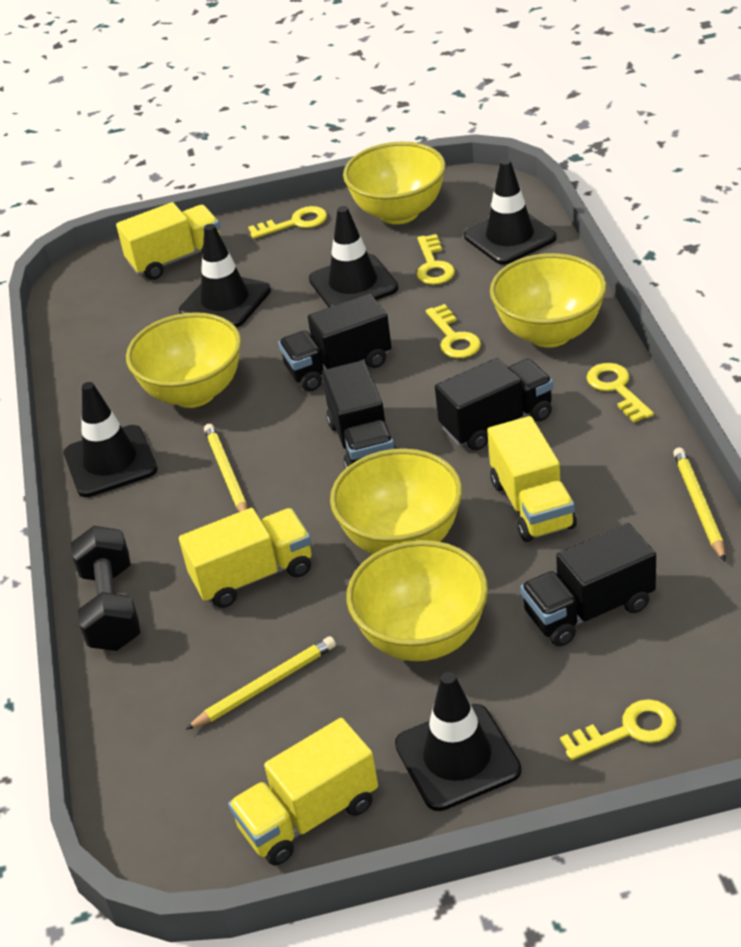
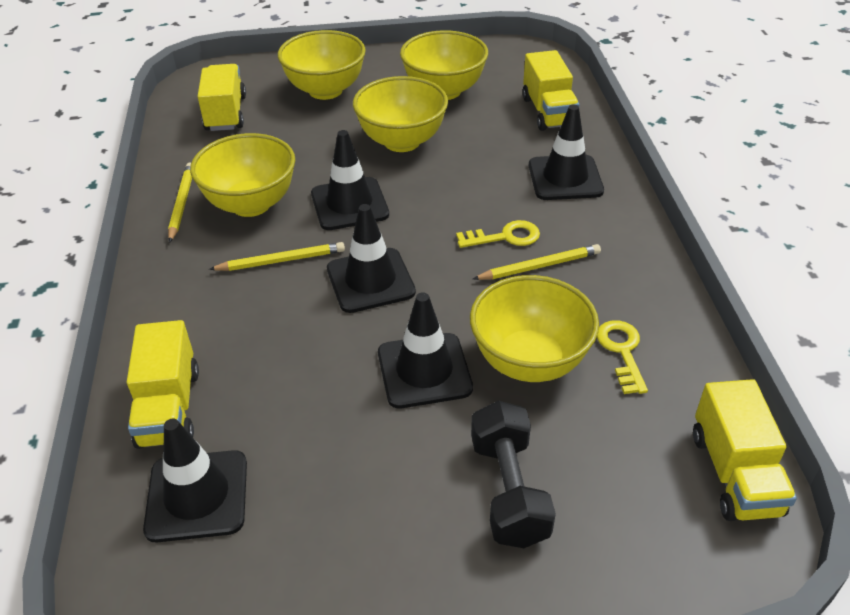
black truck: 4 -> 0
yellow key: 5 -> 2

